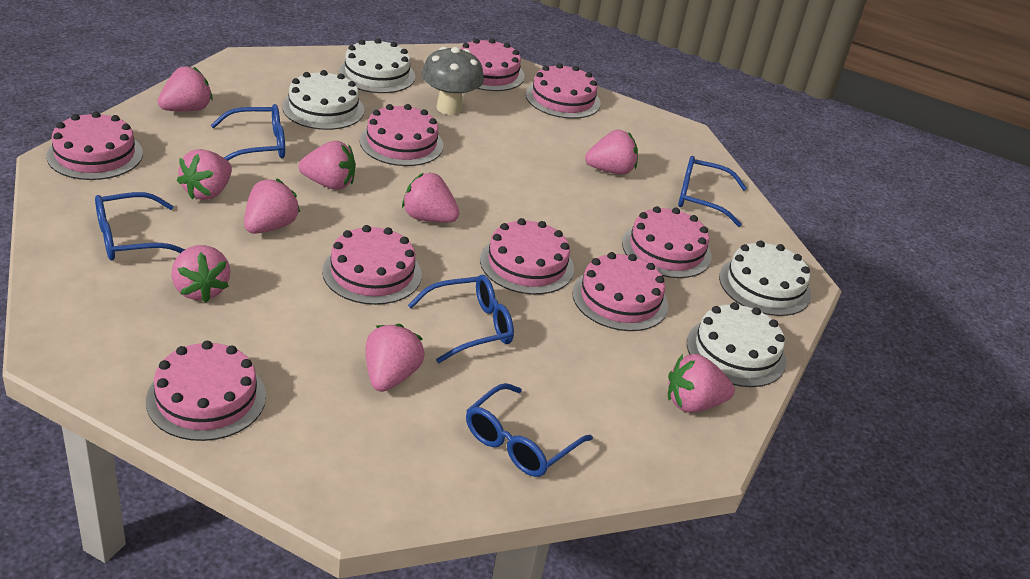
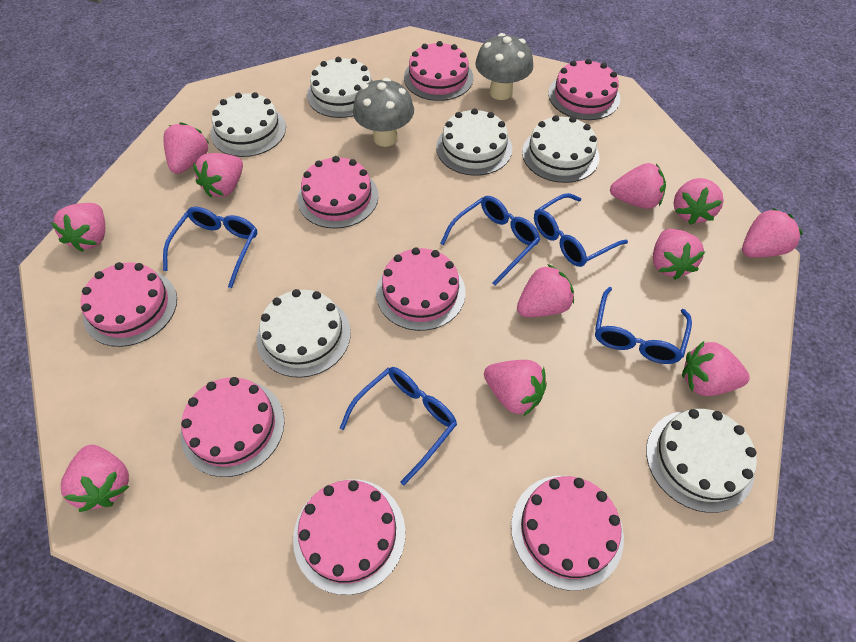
grey mushroom: 1 -> 2
pink cake: 9 -> 8
pink strawberry: 9 -> 11
white cake: 4 -> 6

